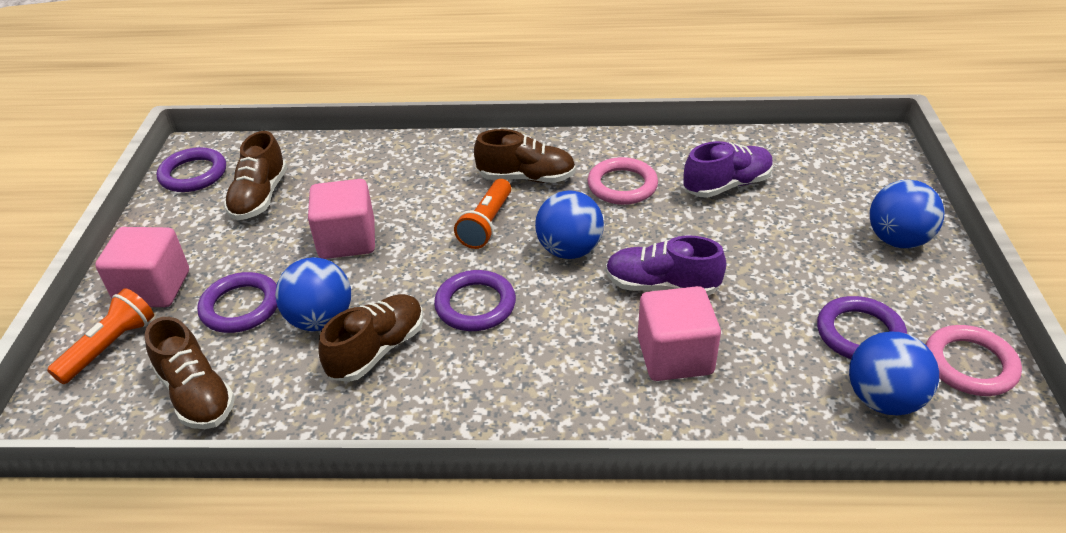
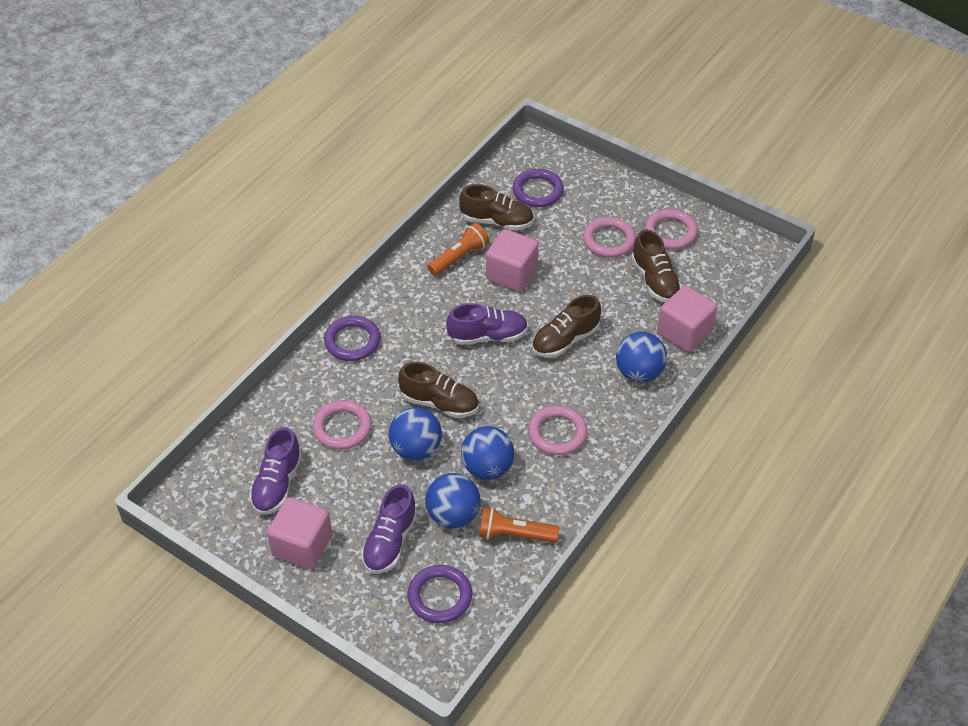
pink ring: 2 -> 4
purple ring: 4 -> 3
purple shoe: 2 -> 3

